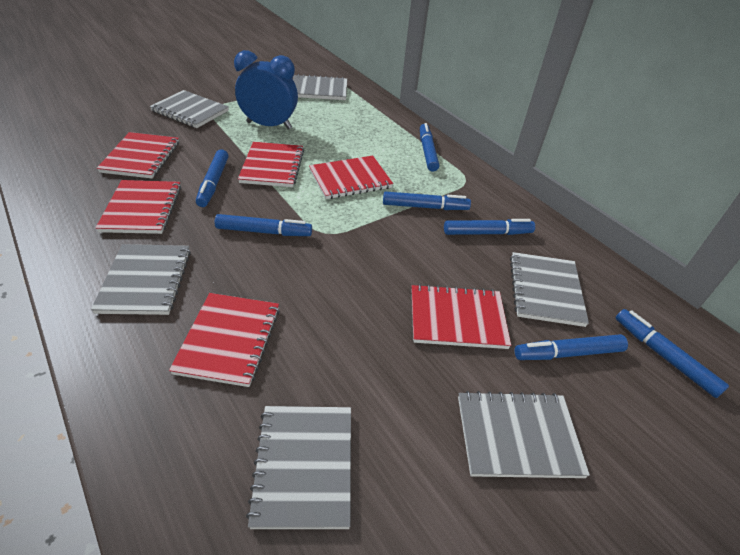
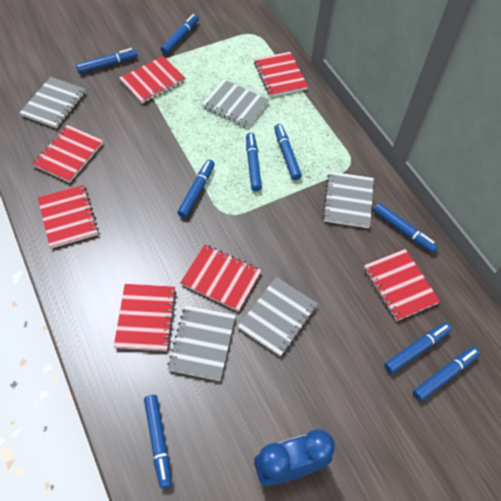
blue marker: 7 -> 9
grey notebook: 6 -> 5
red notebook: 6 -> 7

